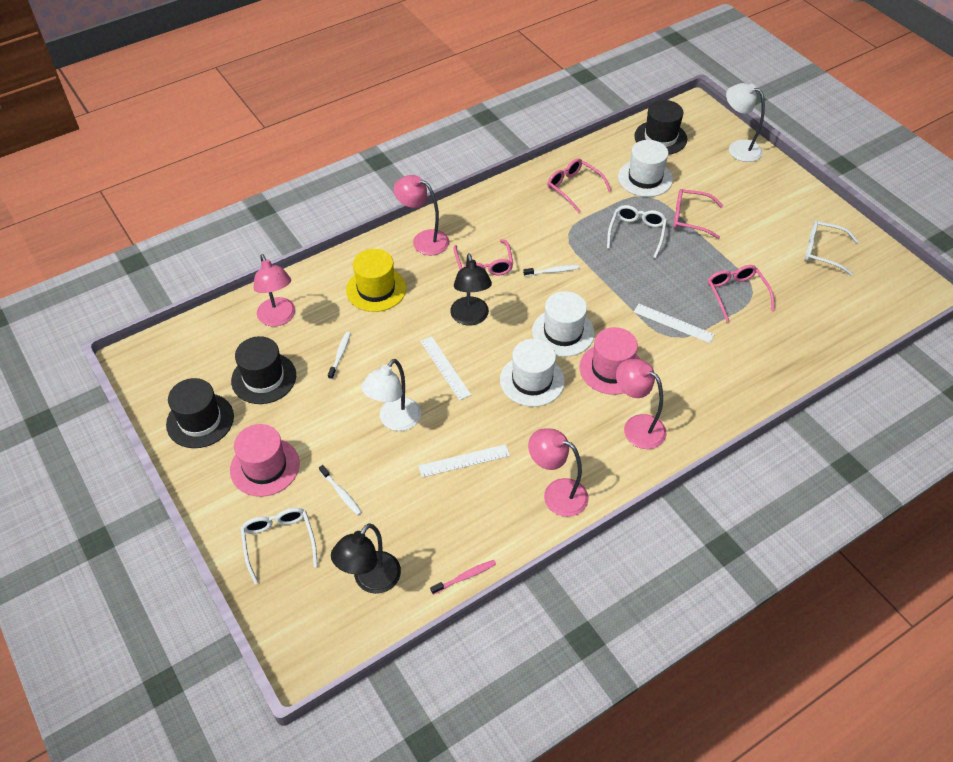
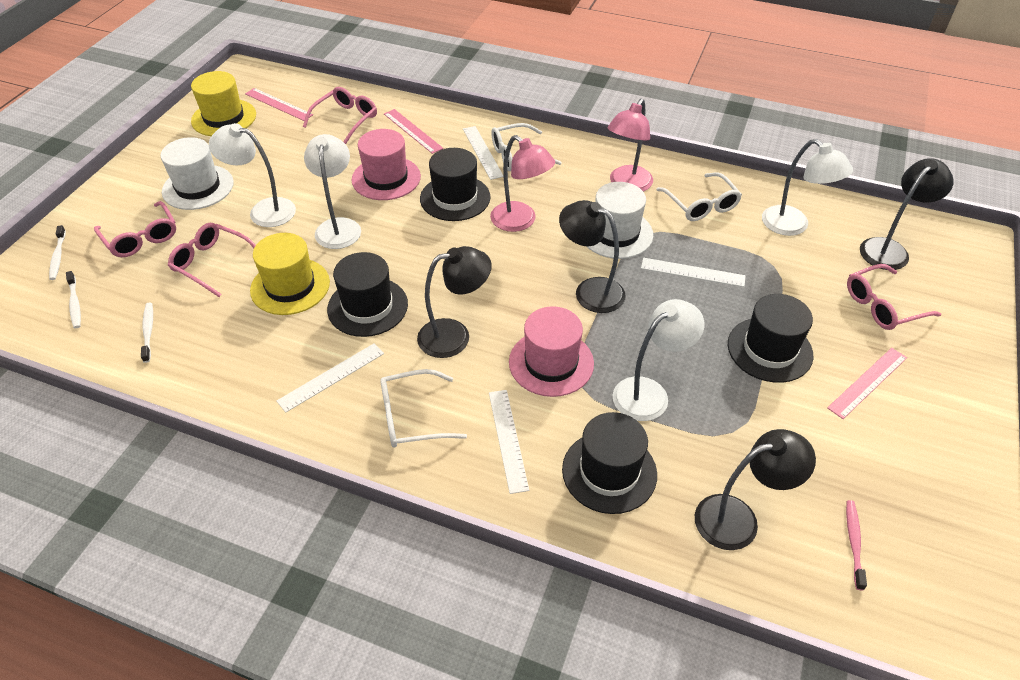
black hat: 3 -> 4
black lamp: 2 -> 4
pink lamp: 4 -> 2
pink ruler: 0 -> 3
white hat: 3 -> 2
white lamp: 2 -> 4
white ruler: 3 -> 4
yellow hat: 1 -> 2

